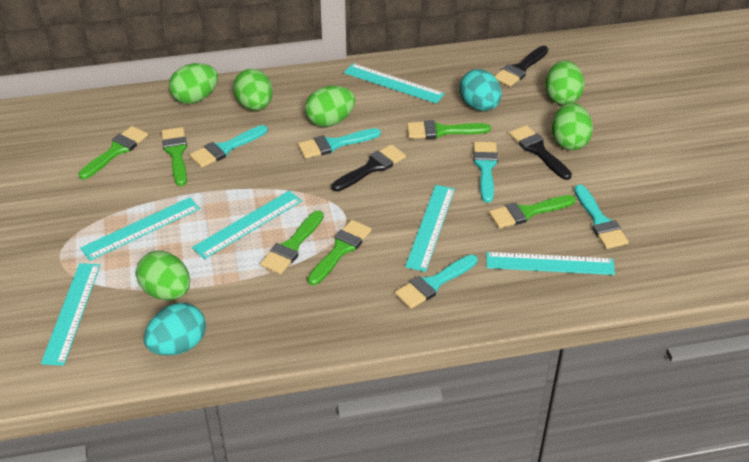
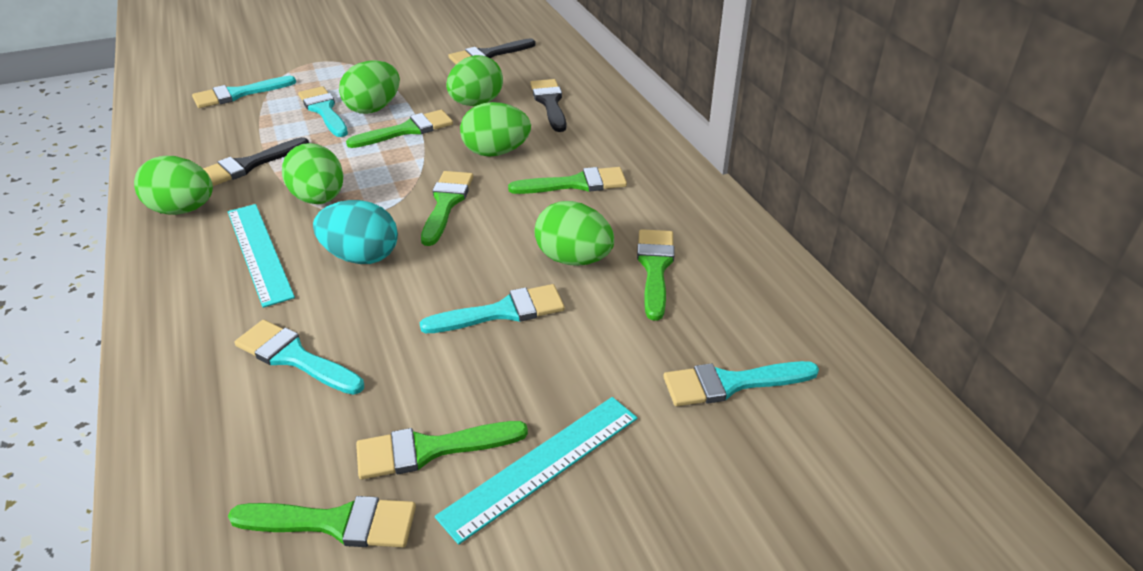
turquoise egg: 2 -> 1
turquoise ruler: 6 -> 2

